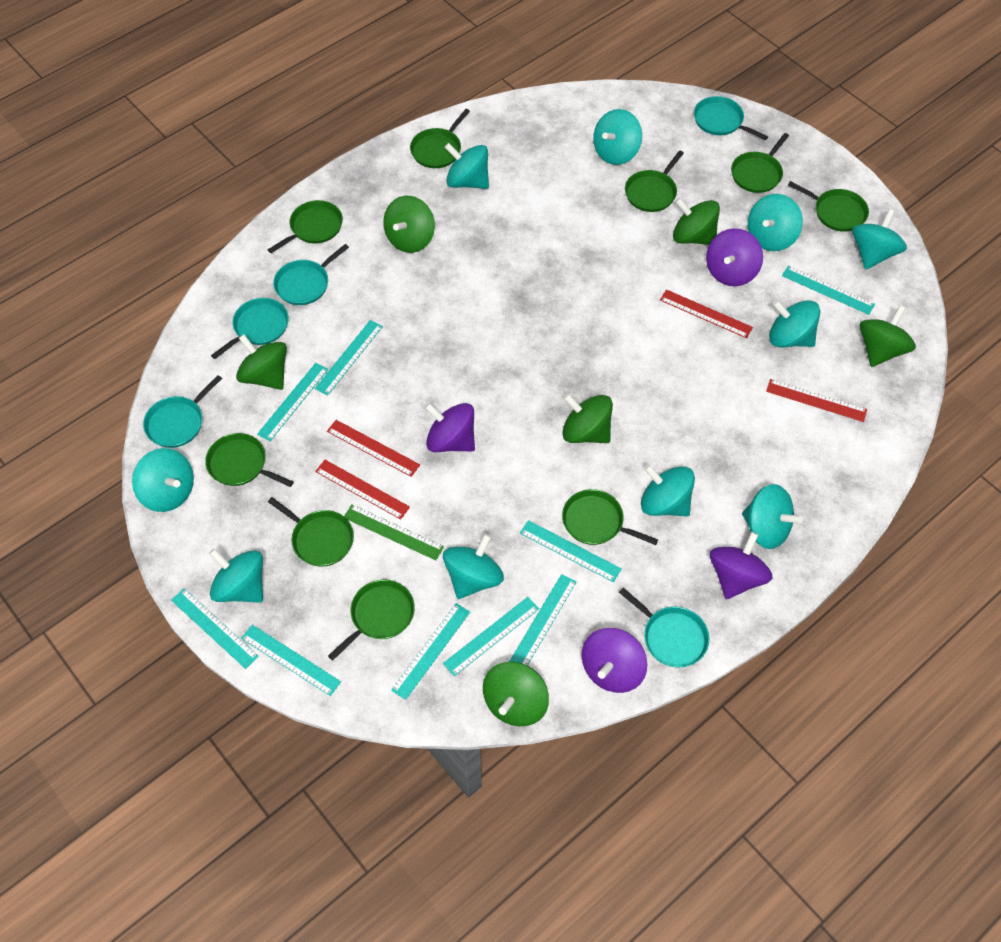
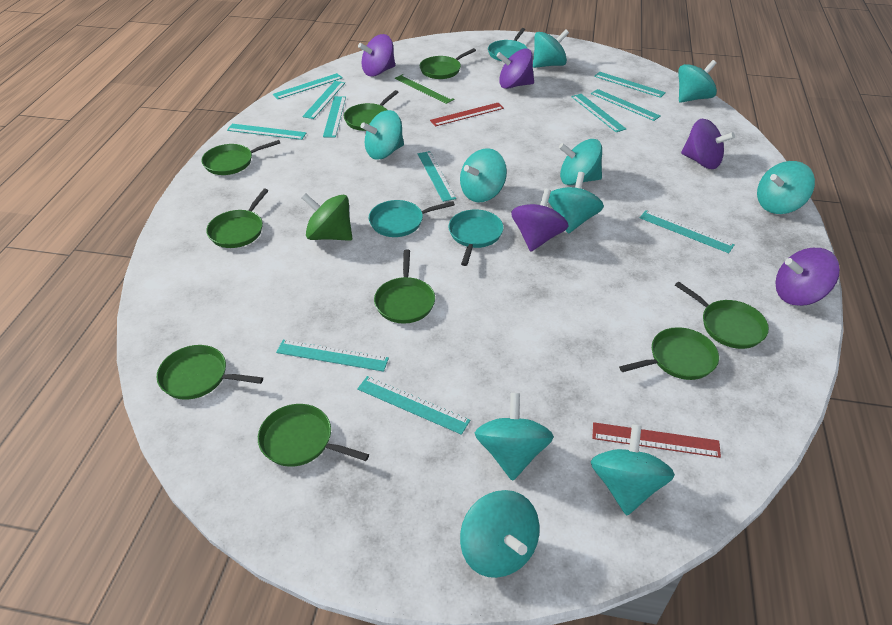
green spinning top: 6 -> 1
purple spinning top: 4 -> 5
red ruler: 4 -> 2
turquoise pan: 5 -> 3
turquoise ruler: 9 -> 11

